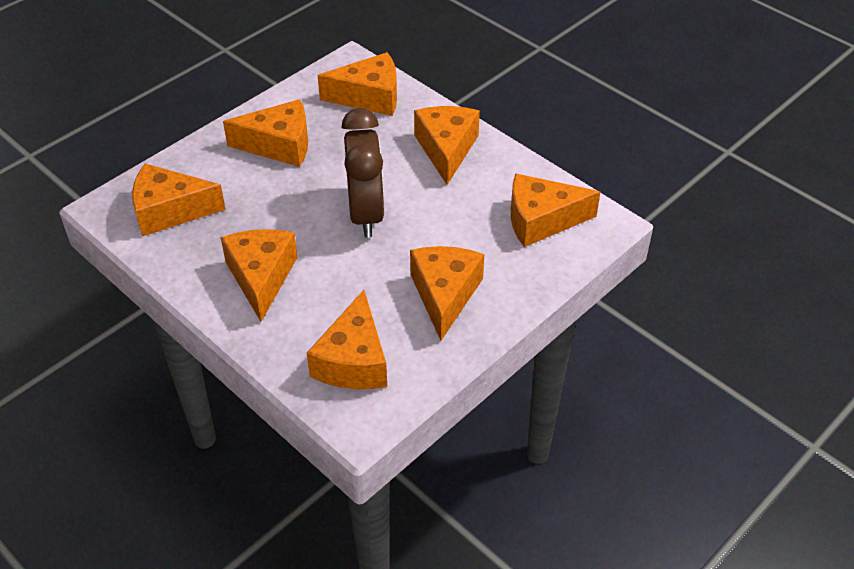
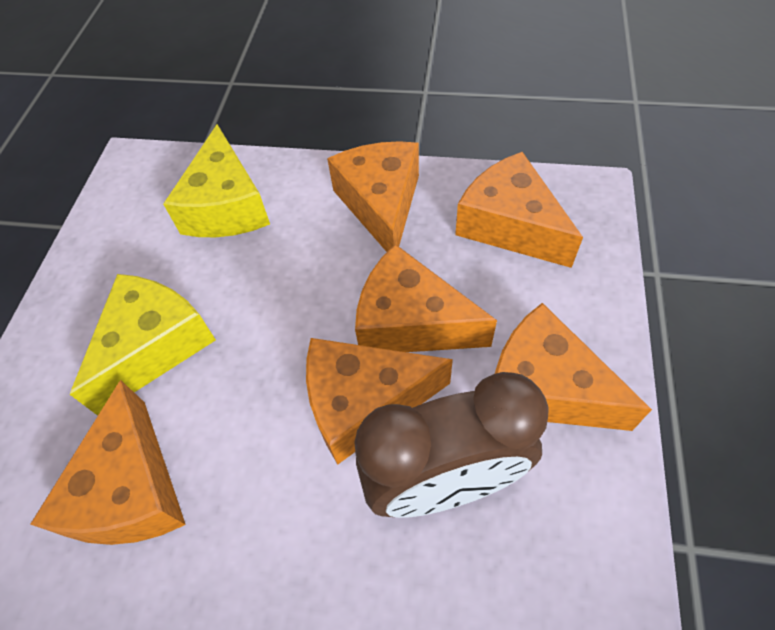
orange cheese: 8 -> 6
yellow cheese: 0 -> 2

